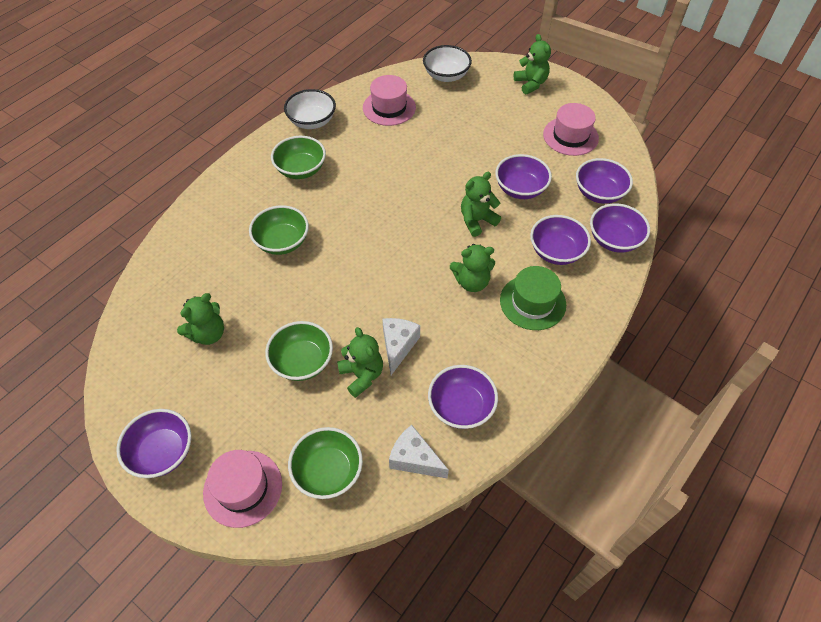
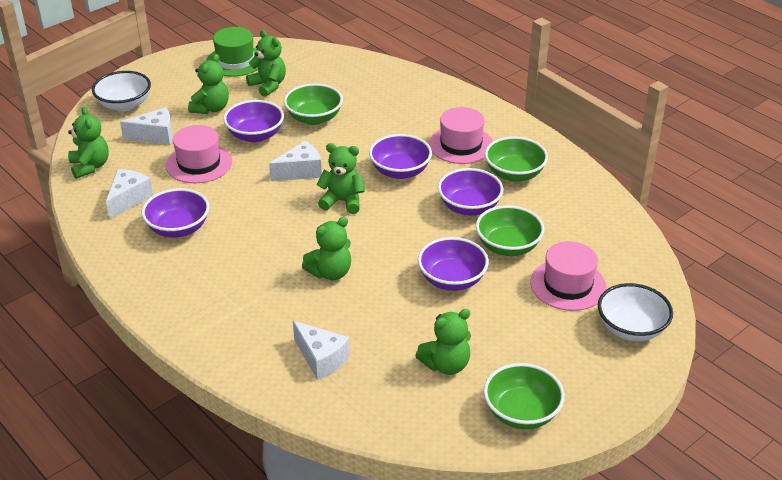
green teddy bear: 5 -> 6
purple bowl: 6 -> 5
white cheese: 2 -> 4

